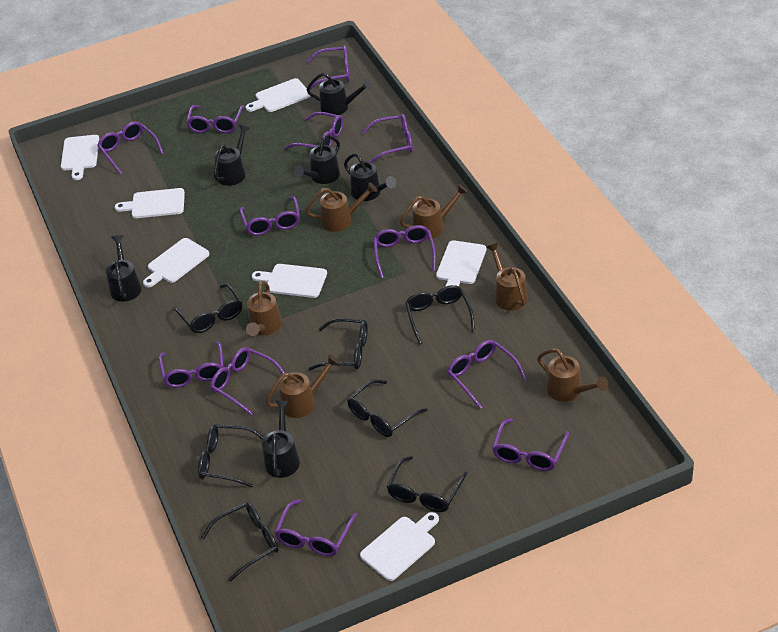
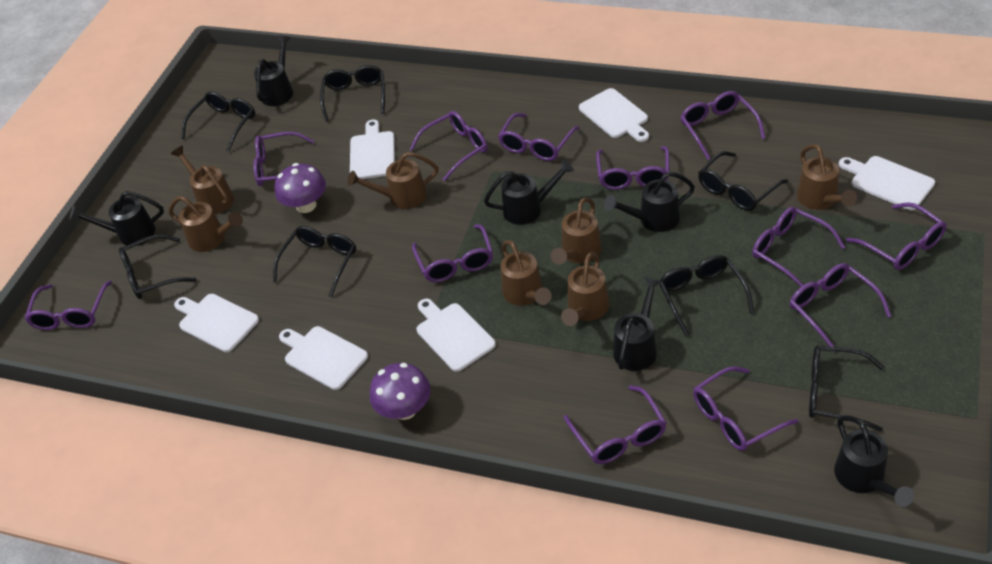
brown watering can: 6 -> 7
purple mushroom: 0 -> 2
white cutting board: 7 -> 6

